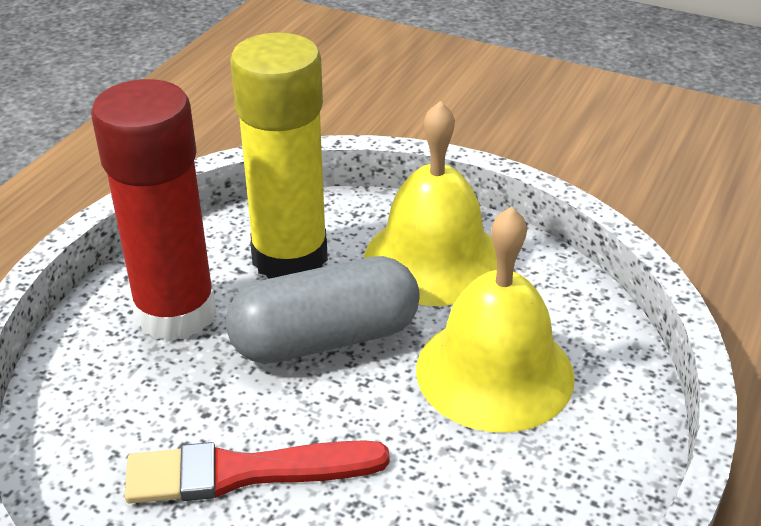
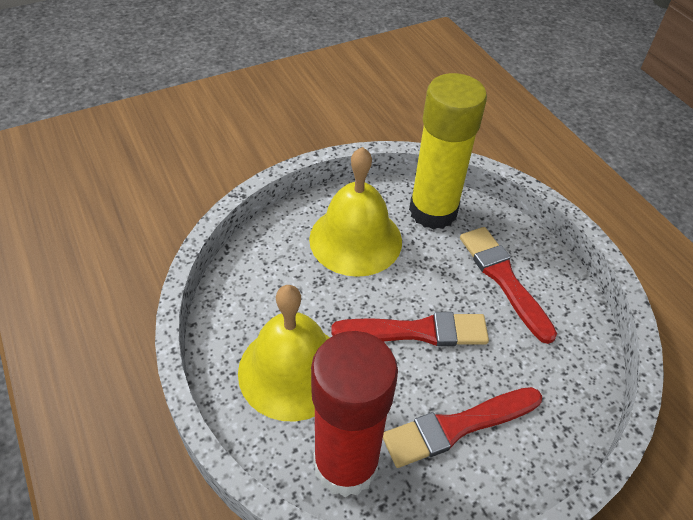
grey capsule: 1 -> 0
red brush: 1 -> 3

